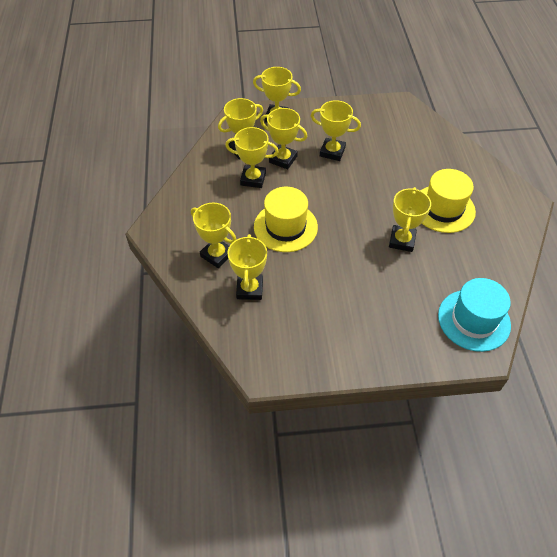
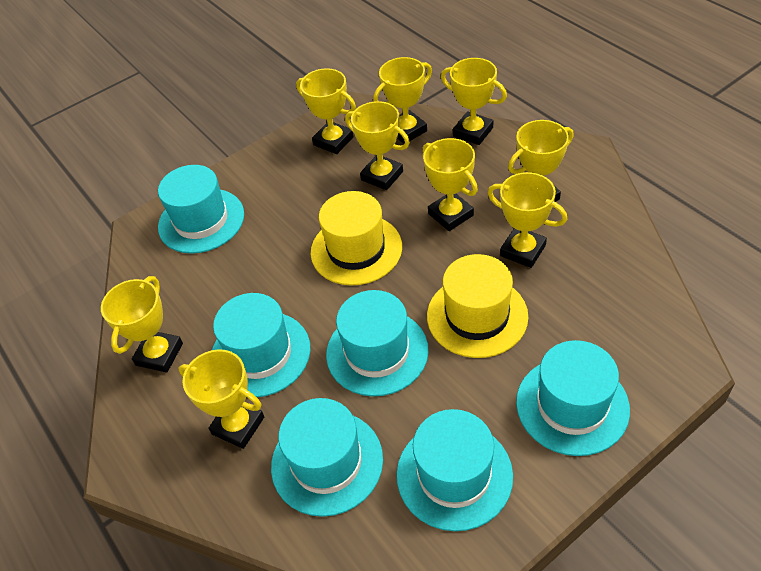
turquoise hat: 1 -> 6
yellow trophy: 8 -> 9

